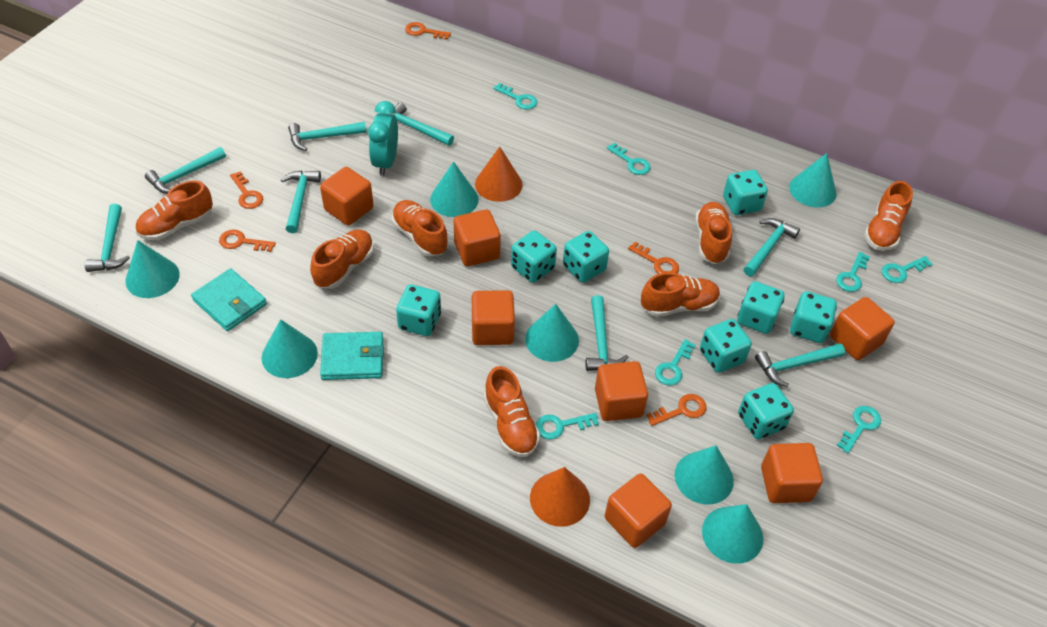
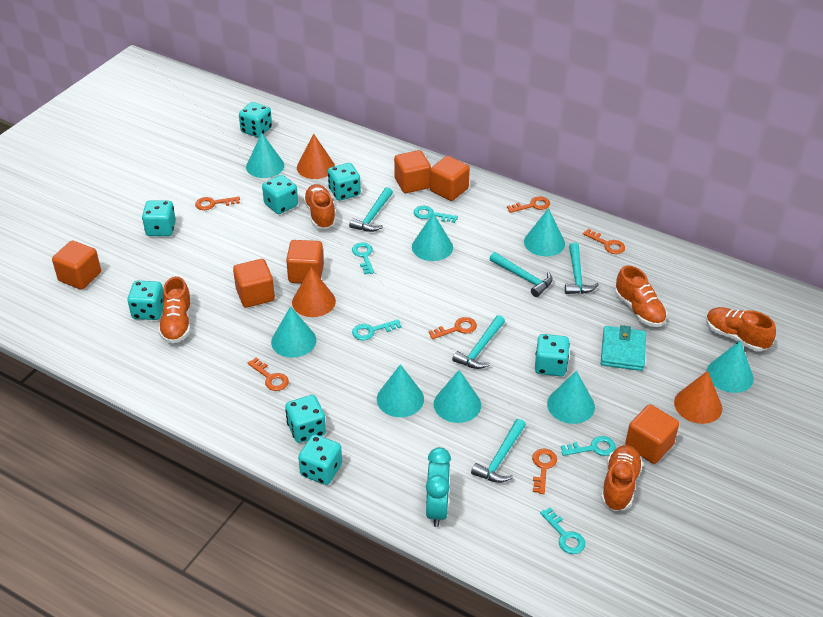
orange cone: 2 -> 3
orange cube: 7 -> 6
orange key: 5 -> 6
orange shoe: 7 -> 5
turquoise cone: 7 -> 8
turquoise hammer: 8 -> 5
turquoise key: 7 -> 5
turquoise wallet: 2 -> 1

